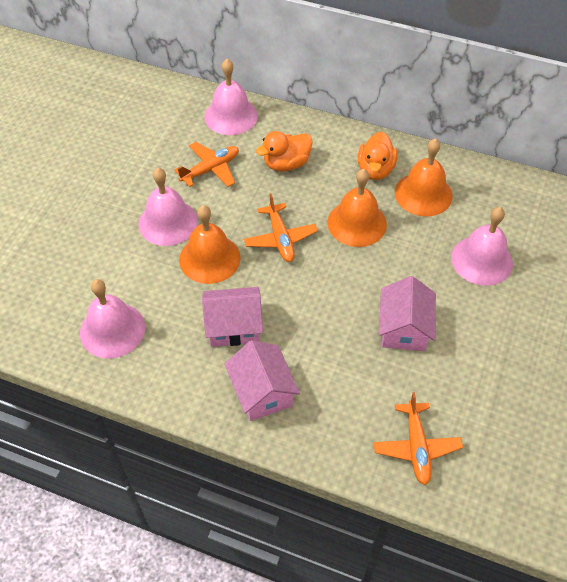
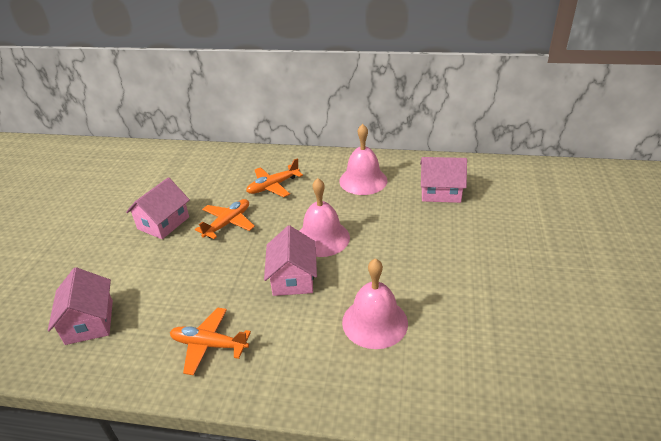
orange bell: 3 -> 0
orange duck: 2 -> 0
pink bell: 4 -> 3
pink house: 3 -> 4

